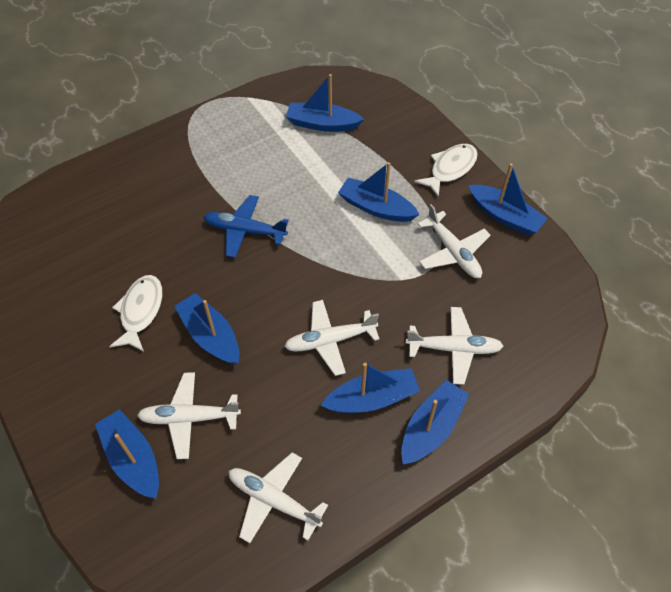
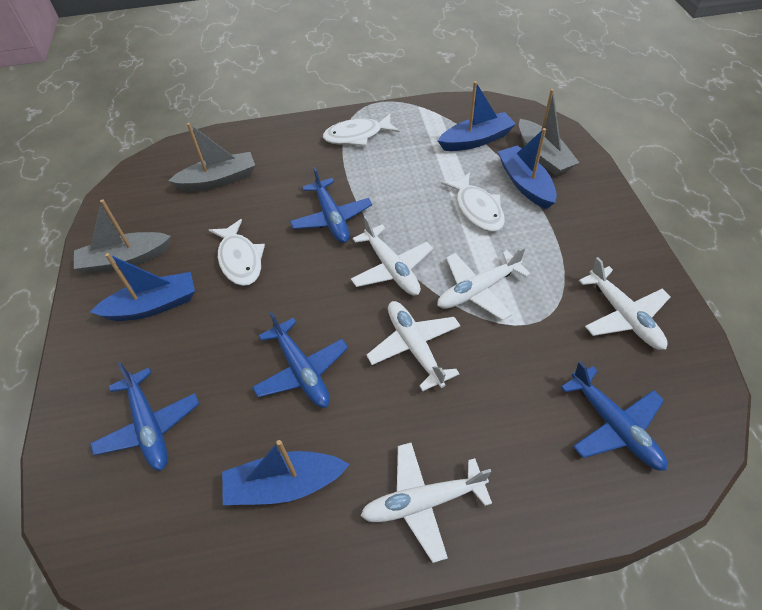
blue boat: 7 -> 4
blue plane: 1 -> 4
grey boat: 0 -> 3
white fish: 2 -> 3

